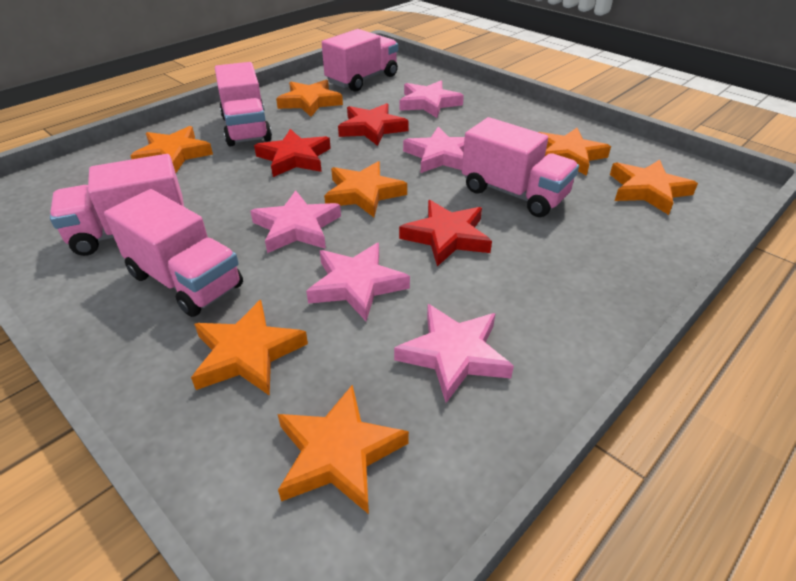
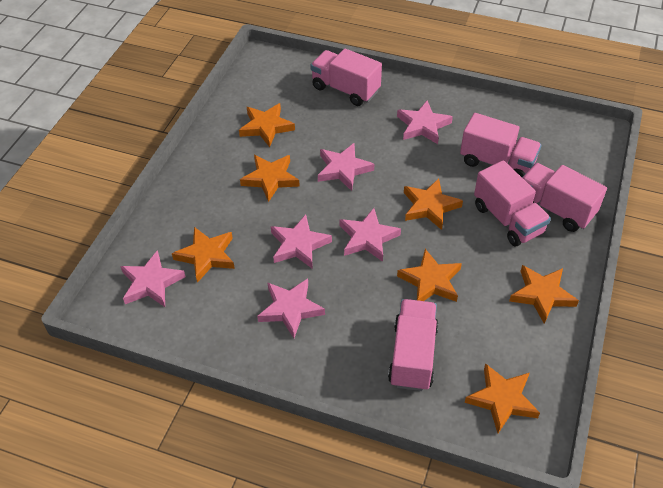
pink star: 5 -> 6
red star: 3 -> 0

